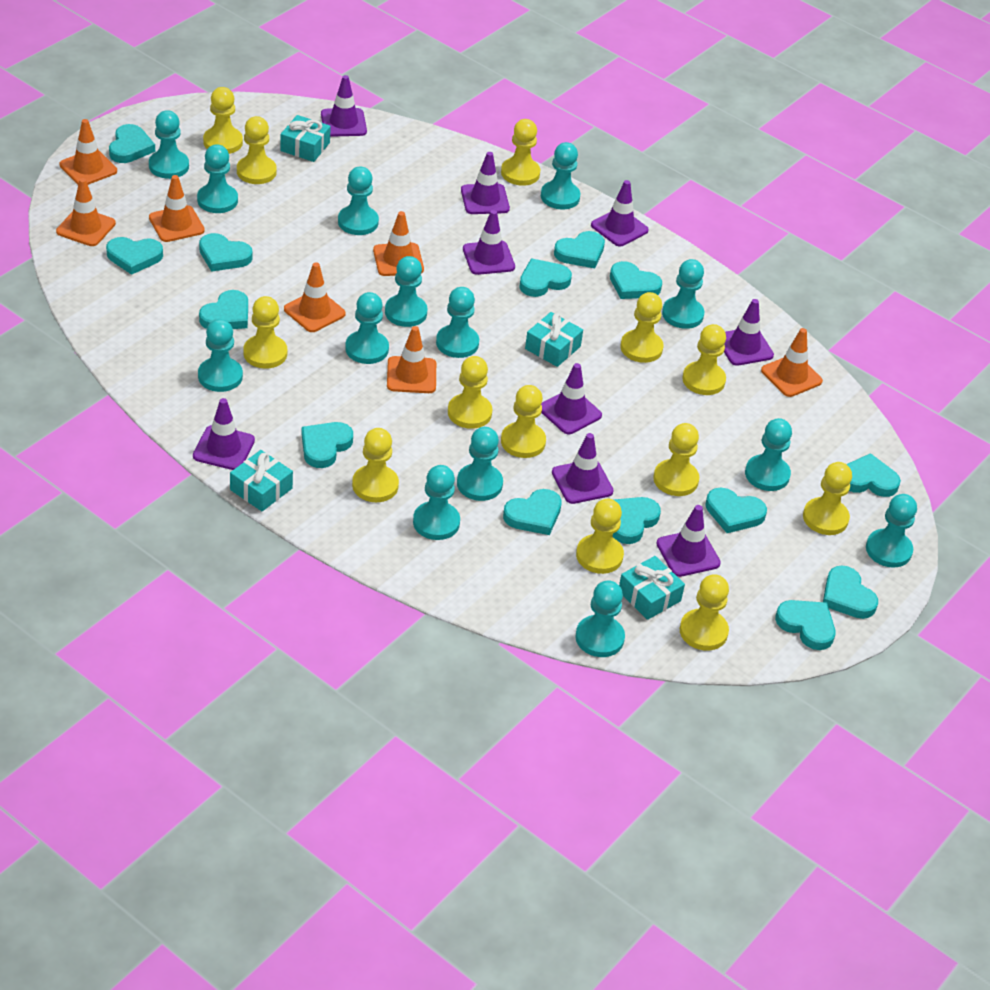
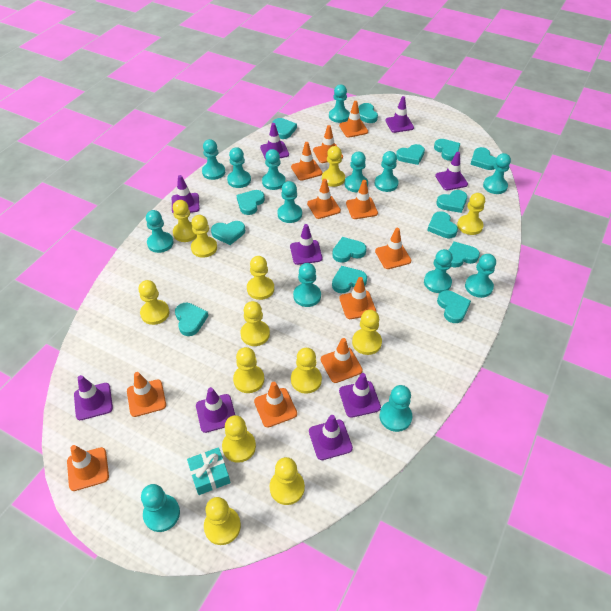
orange traffic cone: 7 -> 11
turquoise gift: 4 -> 1

